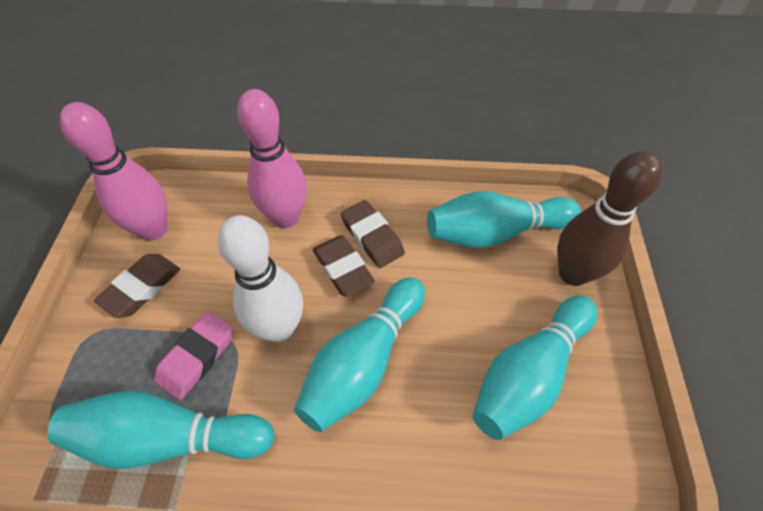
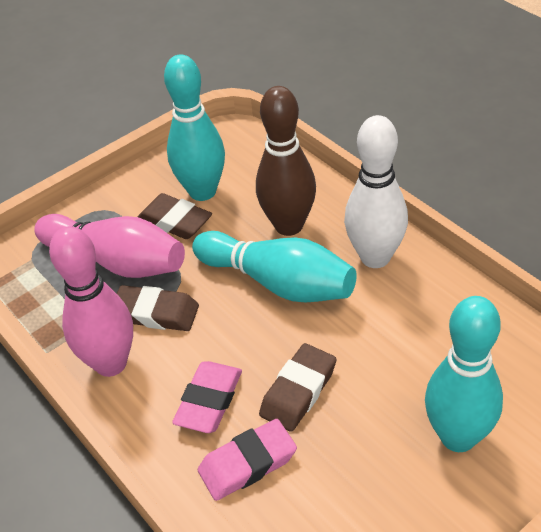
pink eraser: 1 -> 2
turquoise bowling pin: 4 -> 3

